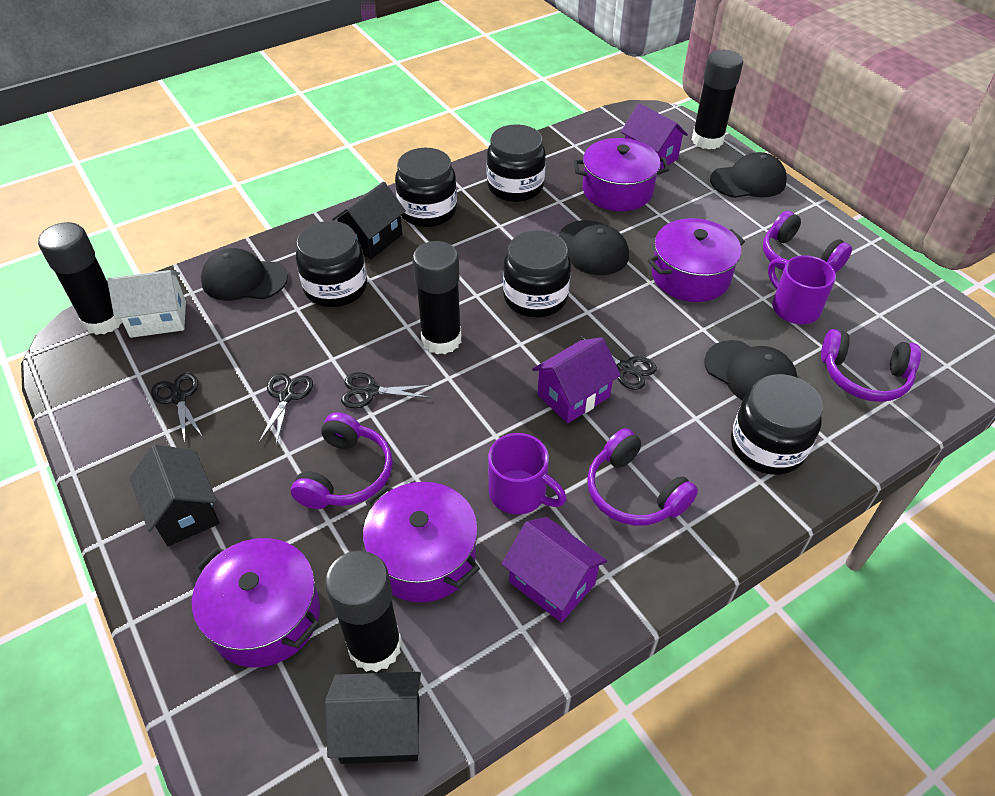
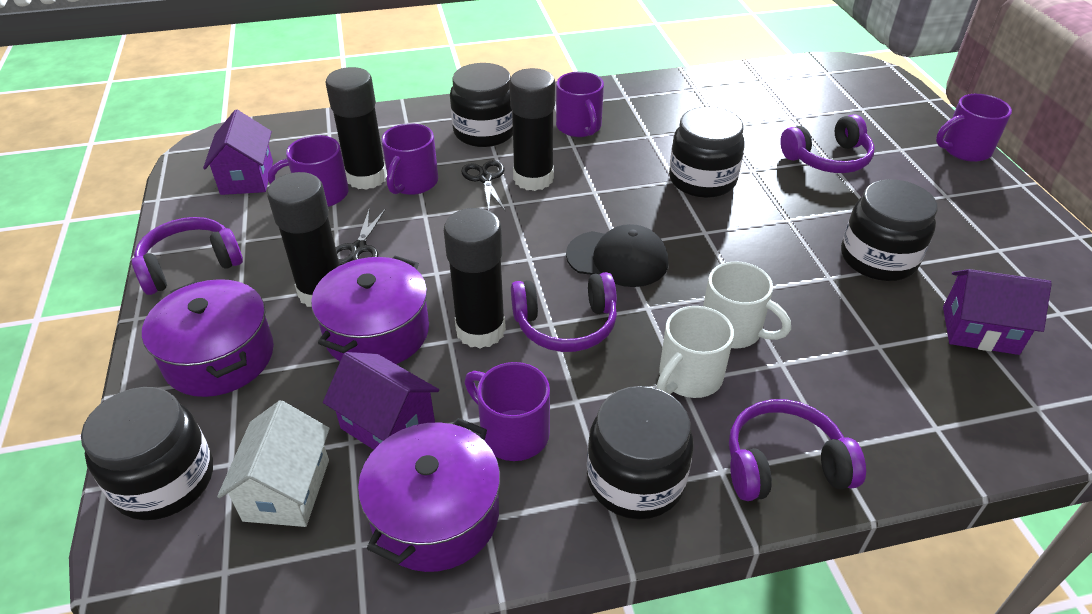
black cap: 4 -> 1
black house: 3 -> 0
black scissors: 4 -> 2
purple mug: 2 -> 5
purple pot: 4 -> 3
white mug: 0 -> 2

